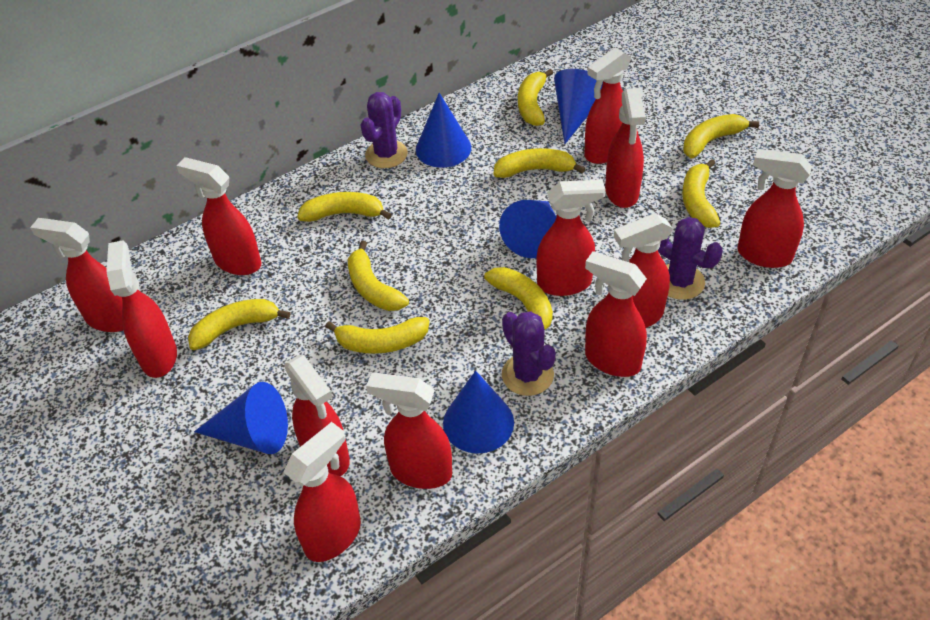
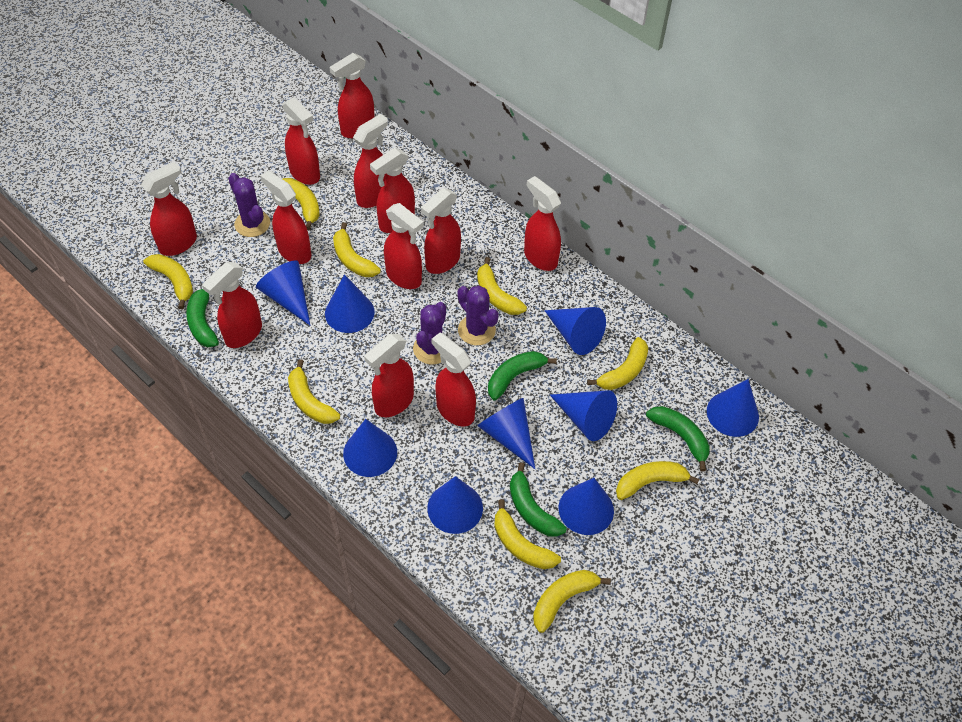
blue cone: 5 -> 9
green banana: 0 -> 4

